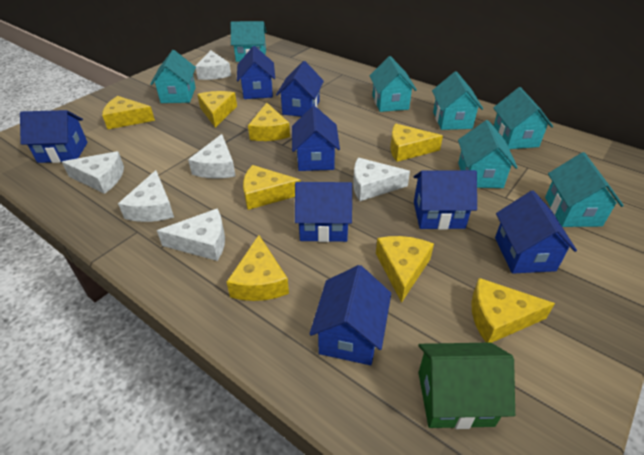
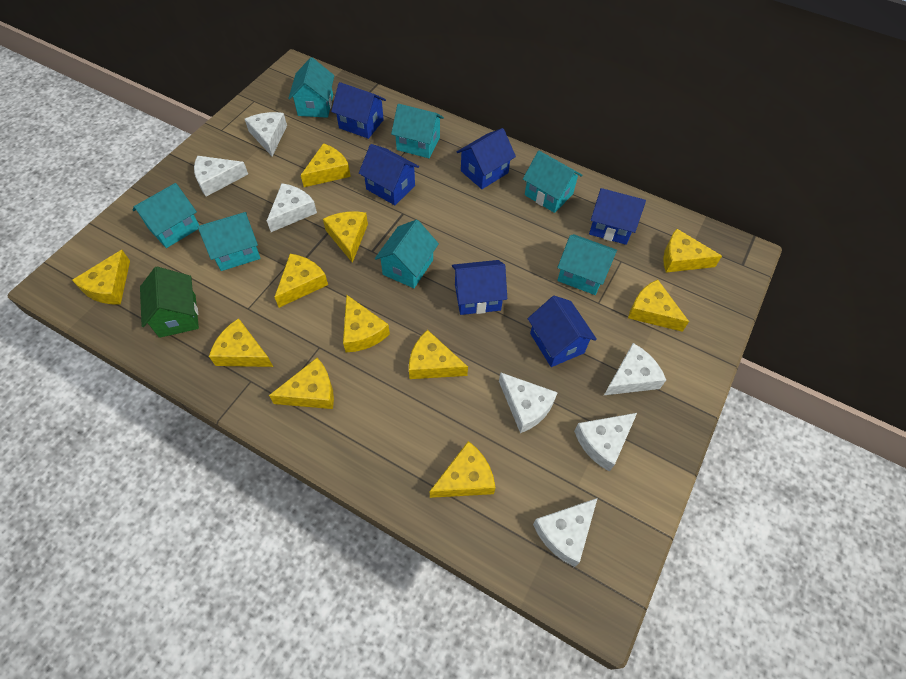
blue house: 8 -> 6
white cheese: 6 -> 7
yellow cheese: 8 -> 11

